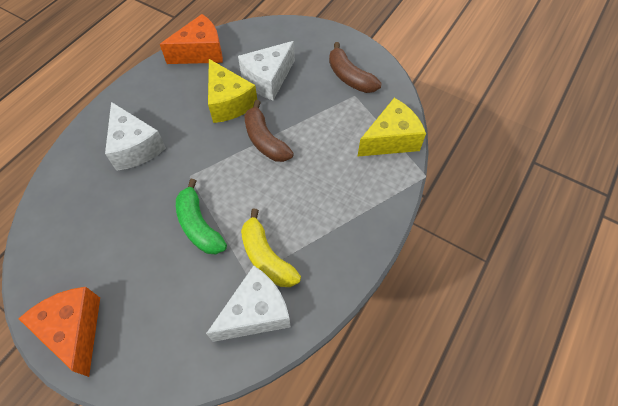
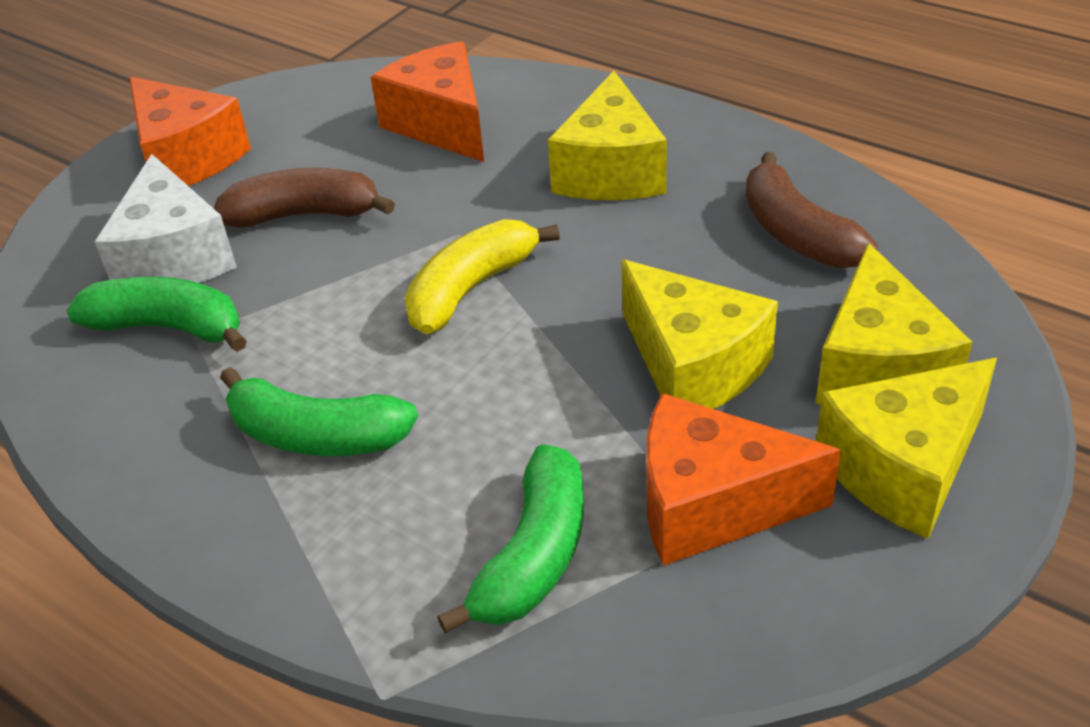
green banana: 1 -> 3
orange cheese: 2 -> 3
white cheese: 3 -> 1
yellow cheese: 2 -> 4

